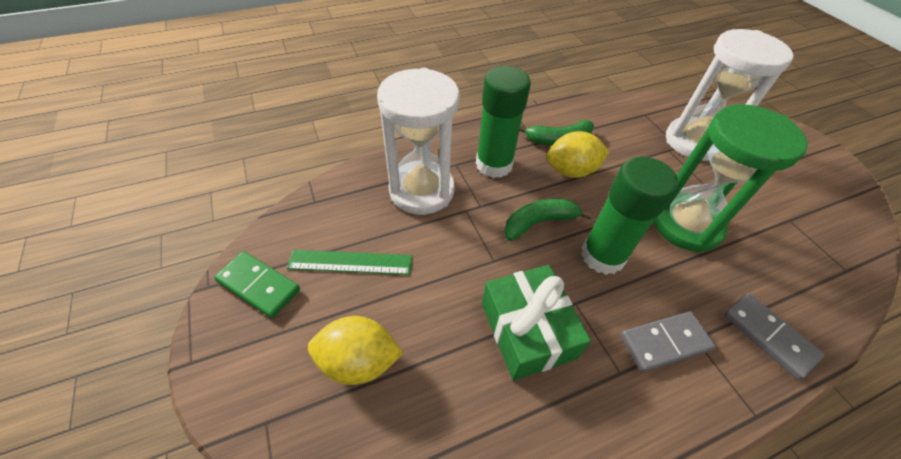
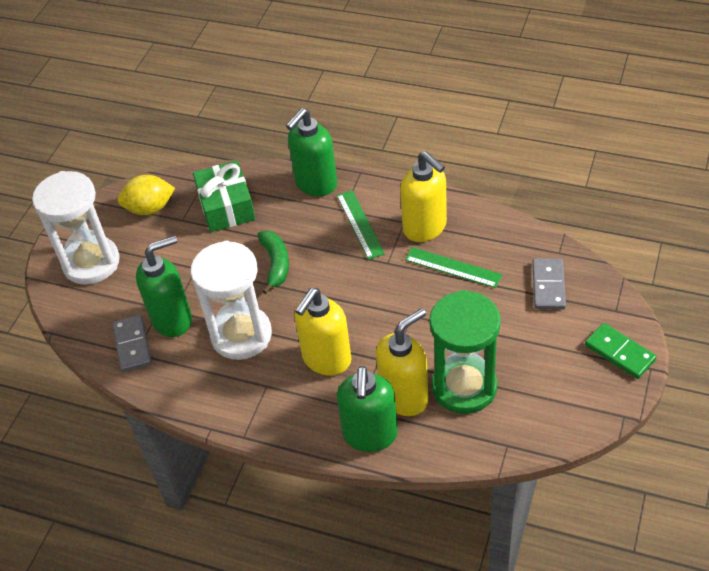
green banana: 2 -> 1
green glue stick: 2 -> 0
green ruler: 1 -> 2
green soap dispenser: 0 -> 3
yellow lemon: 2 -> 1
yellow soap dispenser: 0 -> 3

